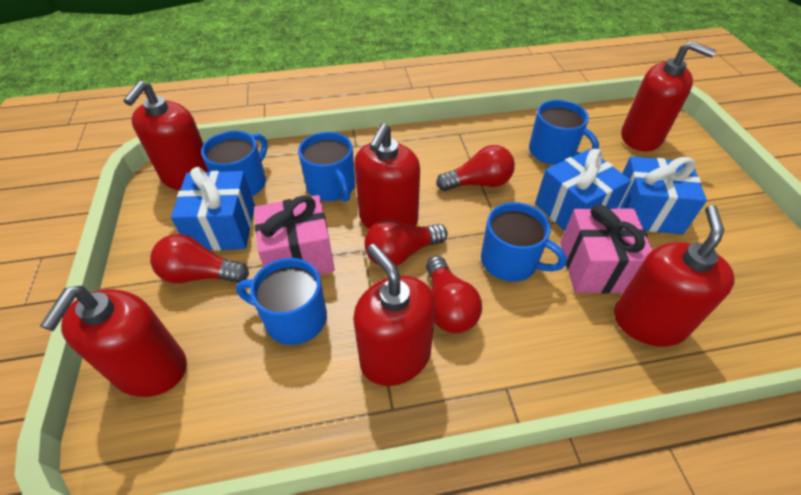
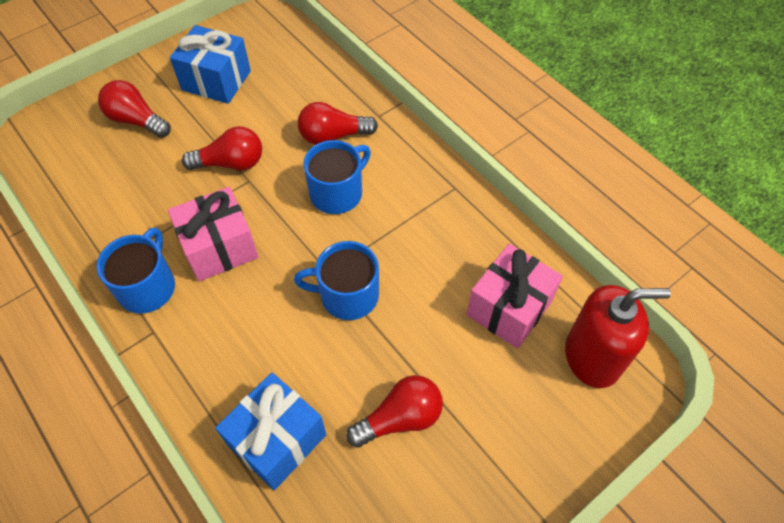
blue gift: 3 -> 2
blue mug: 5 -> 3
red soap dispenser: 6 -> 1

